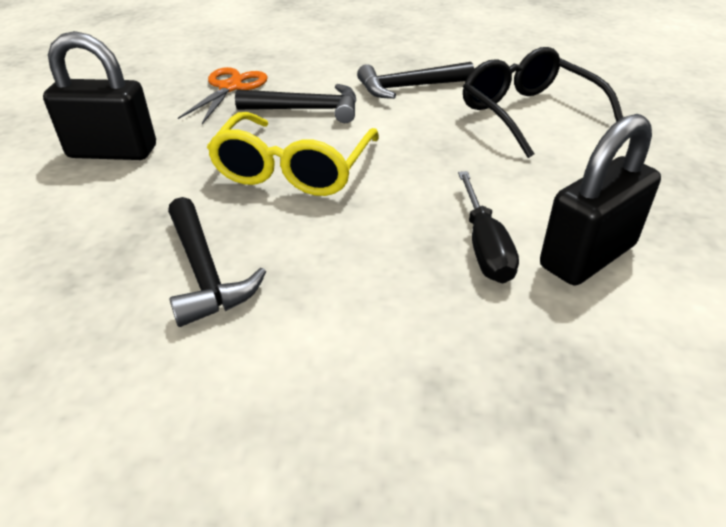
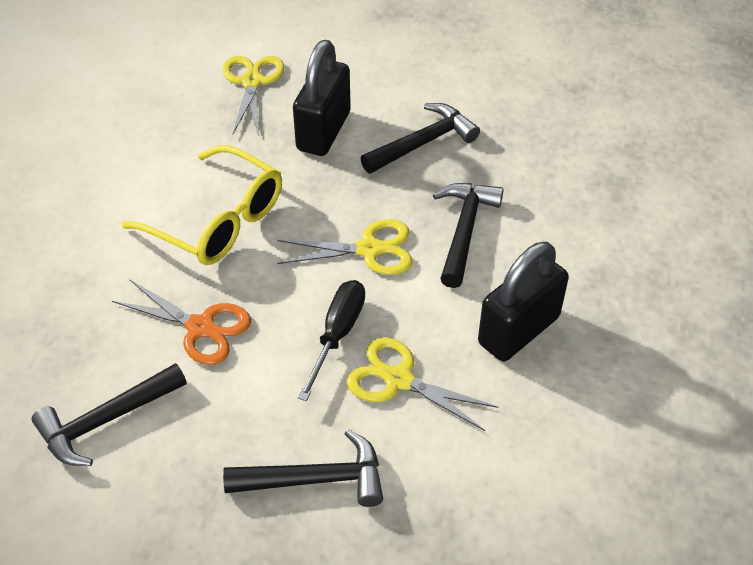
black glasses: 1 -> 0
black hammer: 3 -> 4
yellow scissors: 0 -> 3

